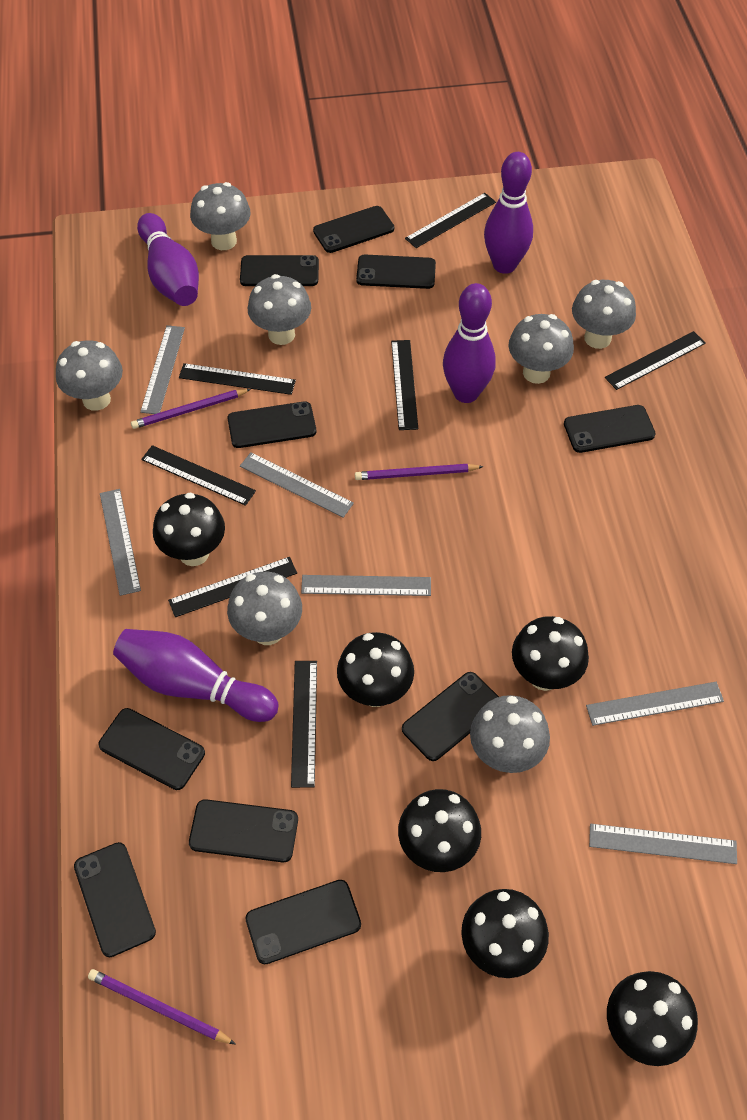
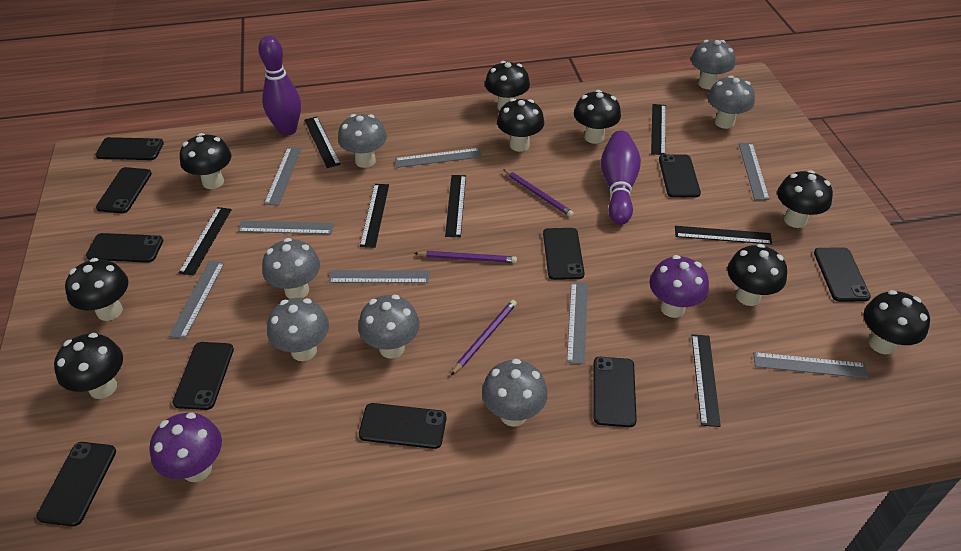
black mushroom: 6 -> 9
grey ruler: 6 -> 8
purple bowling pin: 4 -> 2
purple mushroom: 0 -> 2

